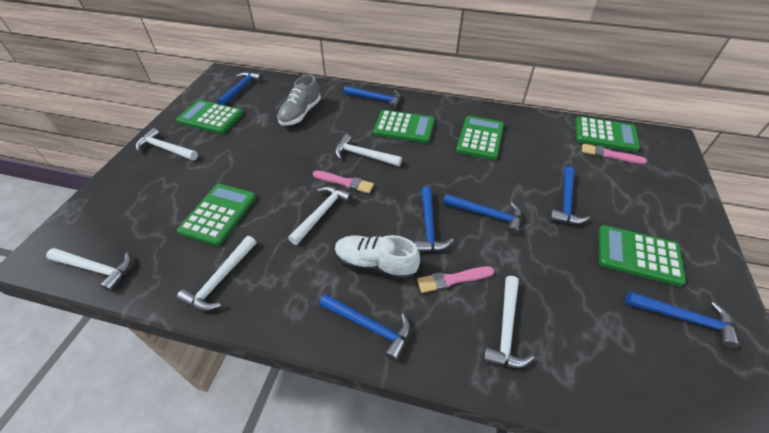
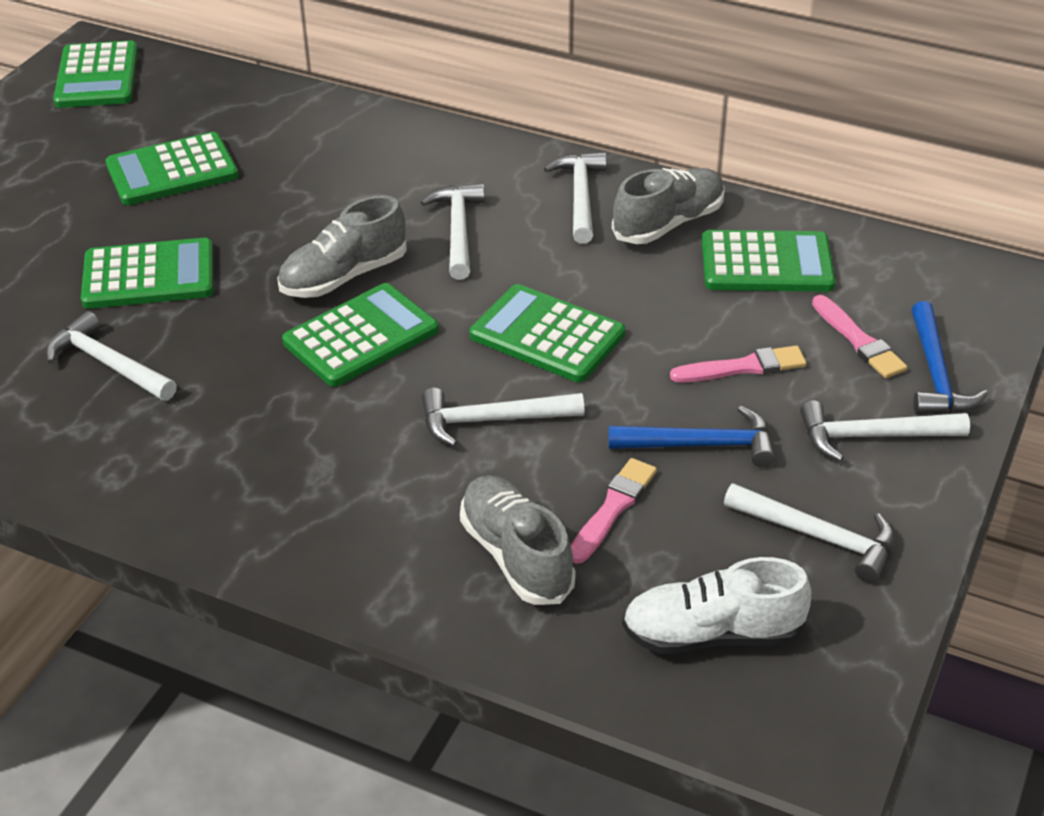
blue hammer: 7 -> 2
grey shoe: 1 -> 3

